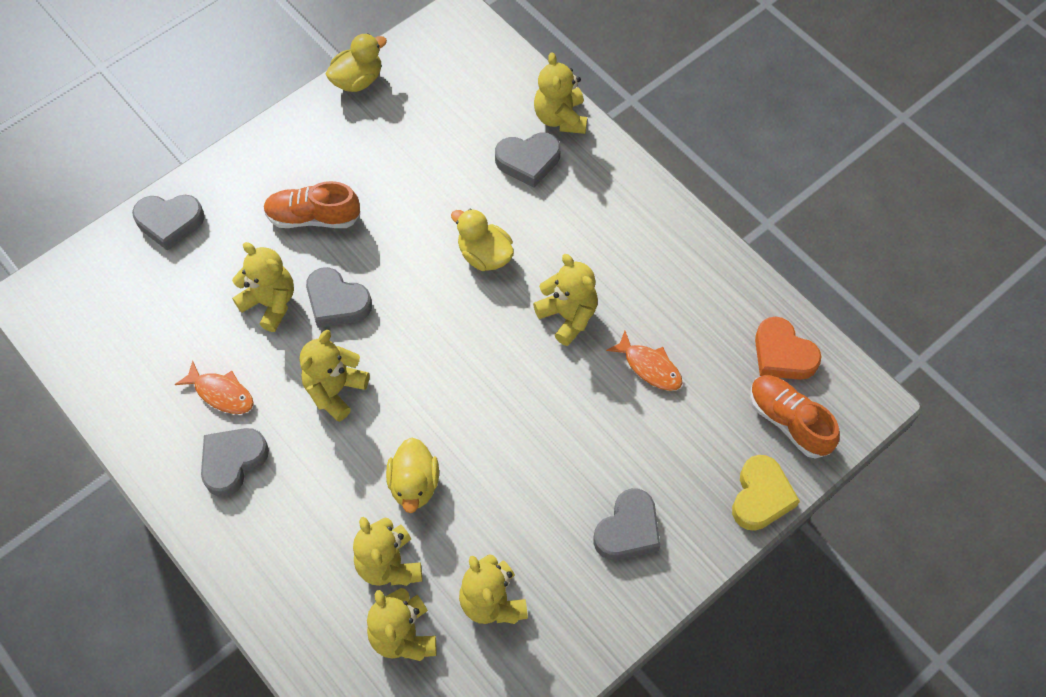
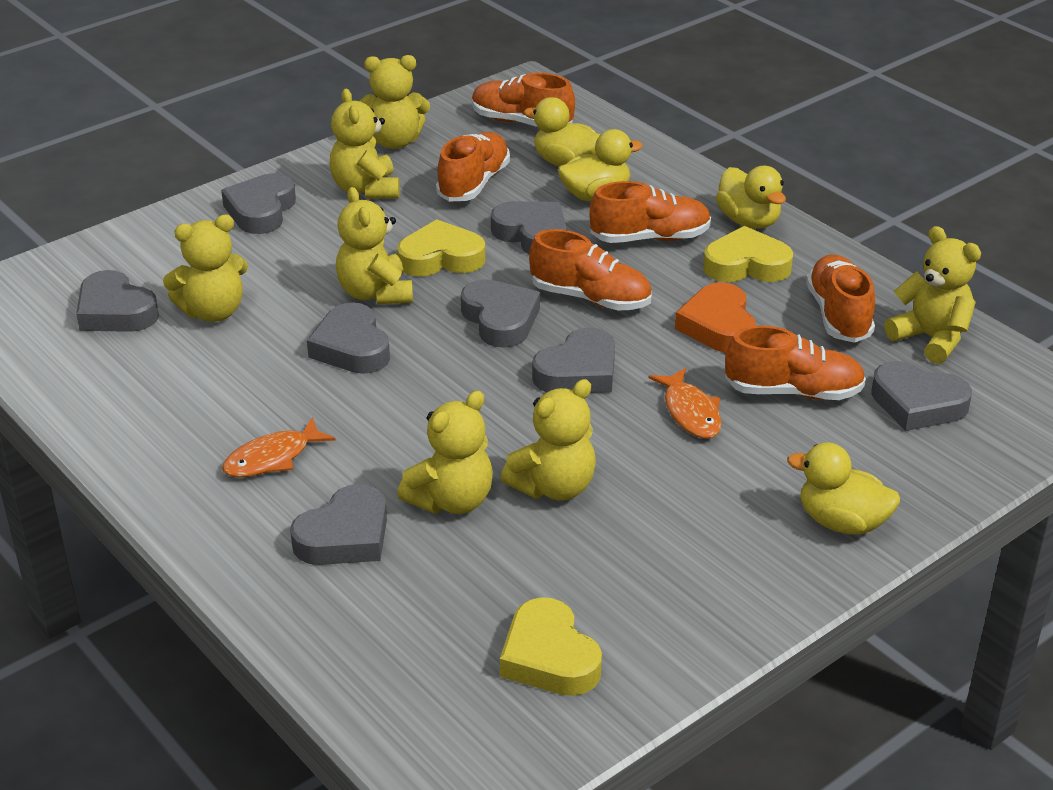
grey heart: 5 -> 8
orange shoe: 2 -> 6
yellow duck: 3 -> 4
yellow heart: 1 -> 3

